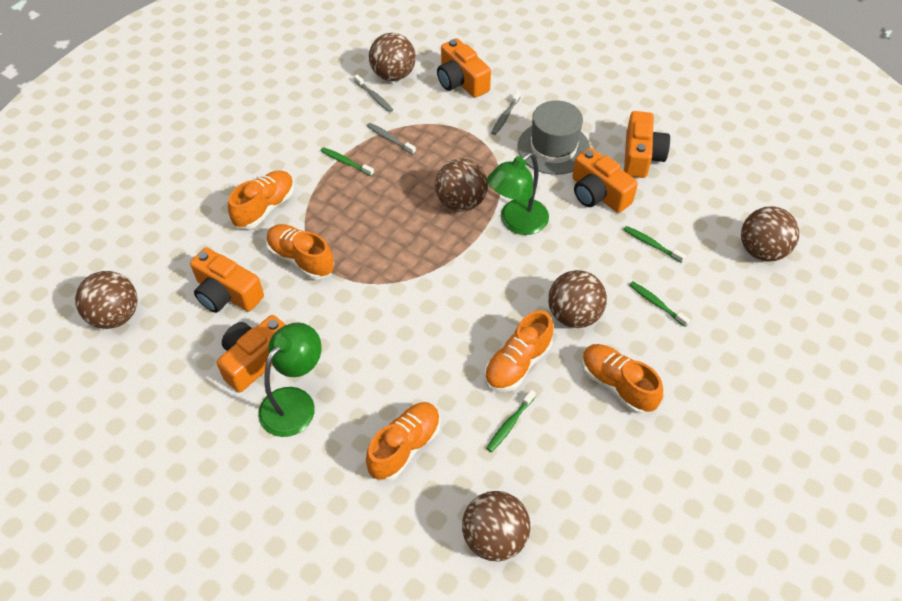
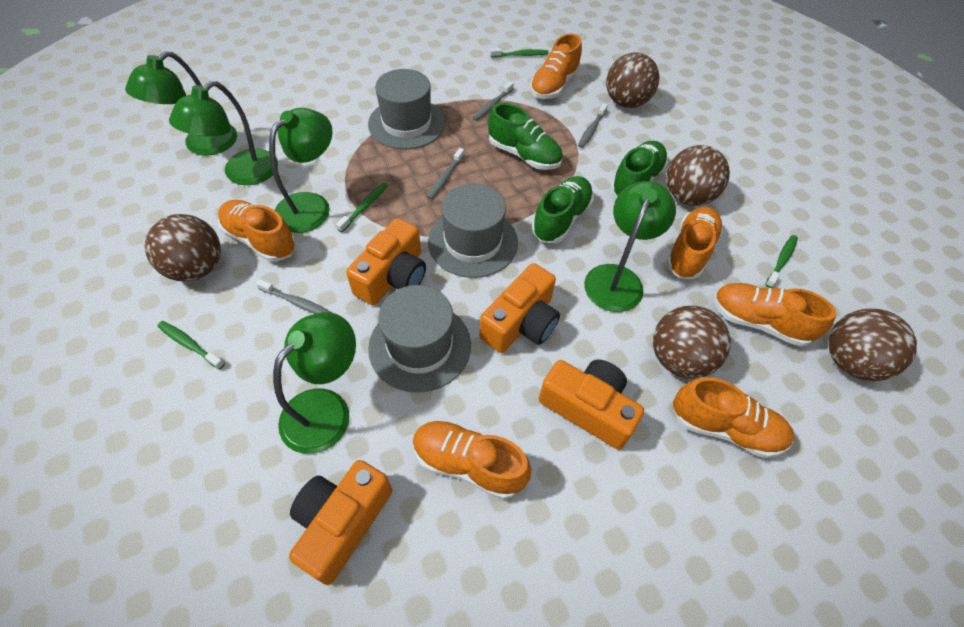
brown ball: 6 -> 5
green lamp: 2 -> 5
green shoe: 0 -> 3
grey hat: 1 -> 3
grey toothbrush: 3 -> 4
orange camera: 5 -> 4
orange shoe: 5 -> 6

